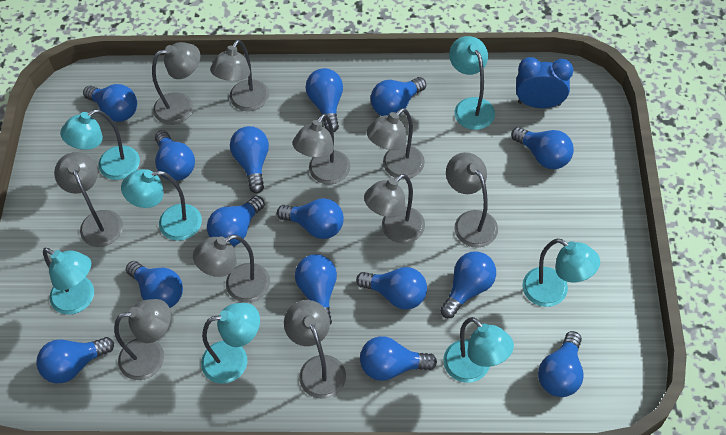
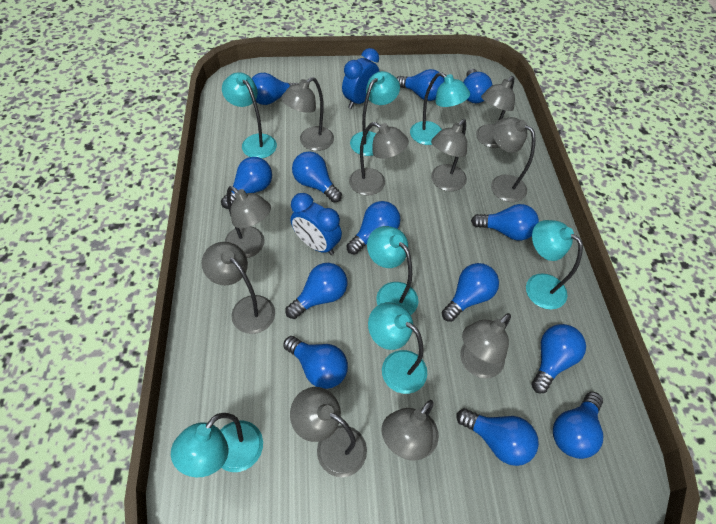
blue clock: 1 -> 2
blue light bulb: 15 -> 13

